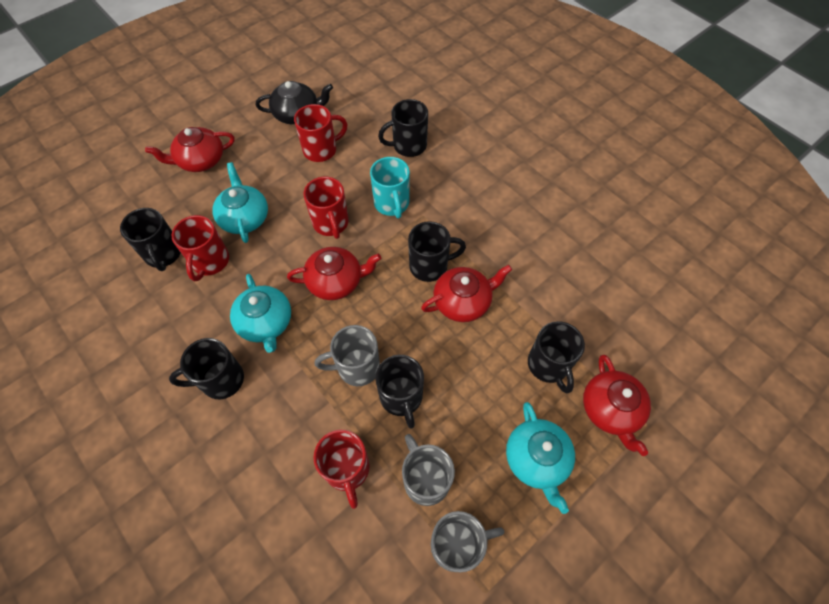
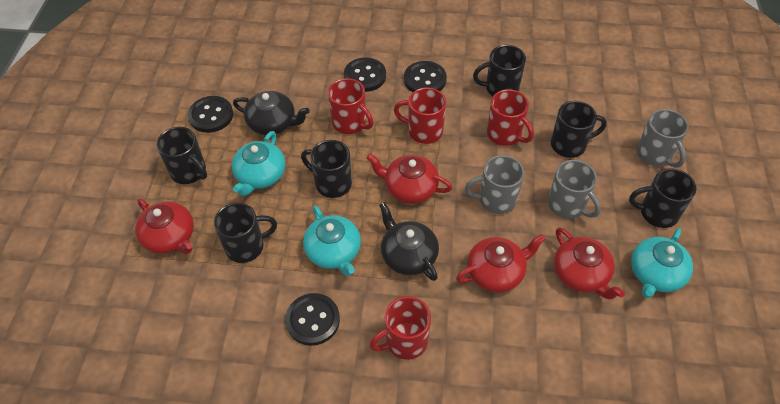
black button: 0 -> 4
black teapot: 1 -> 2
turquoise mug: 1 -> 0

